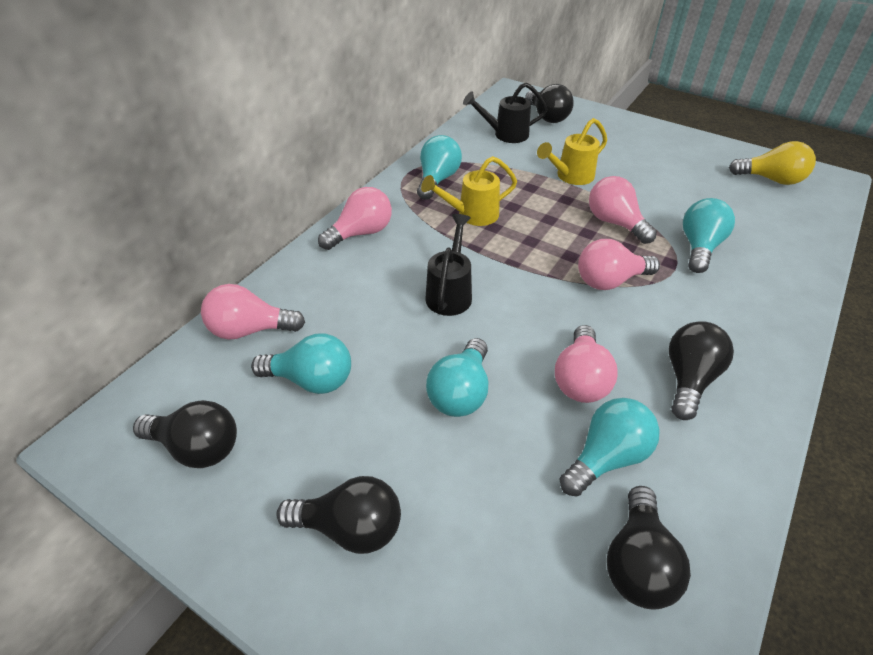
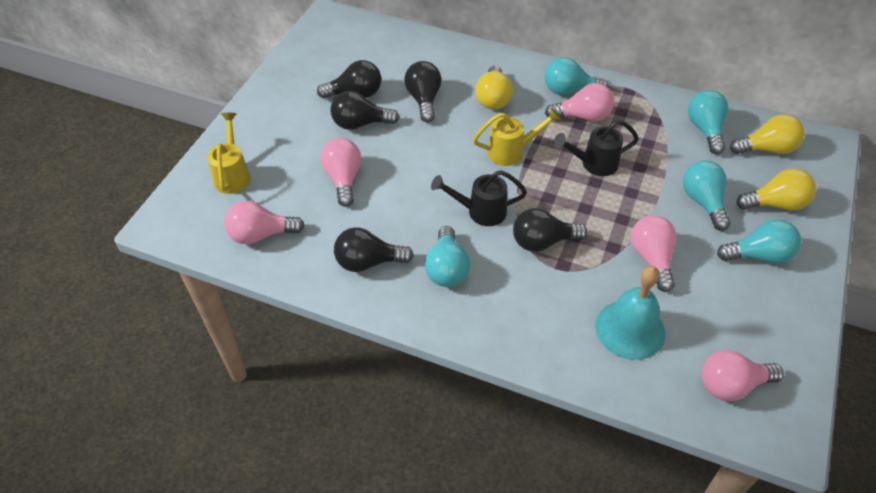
turquoise bell: 0 -> 1
yellow light bulb: 1 -> 3

